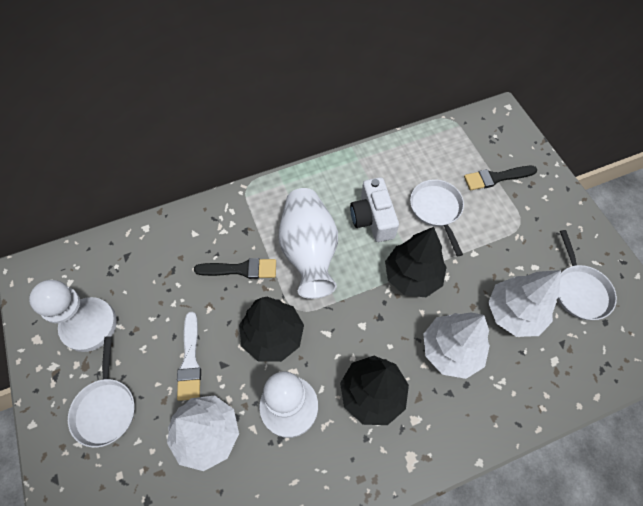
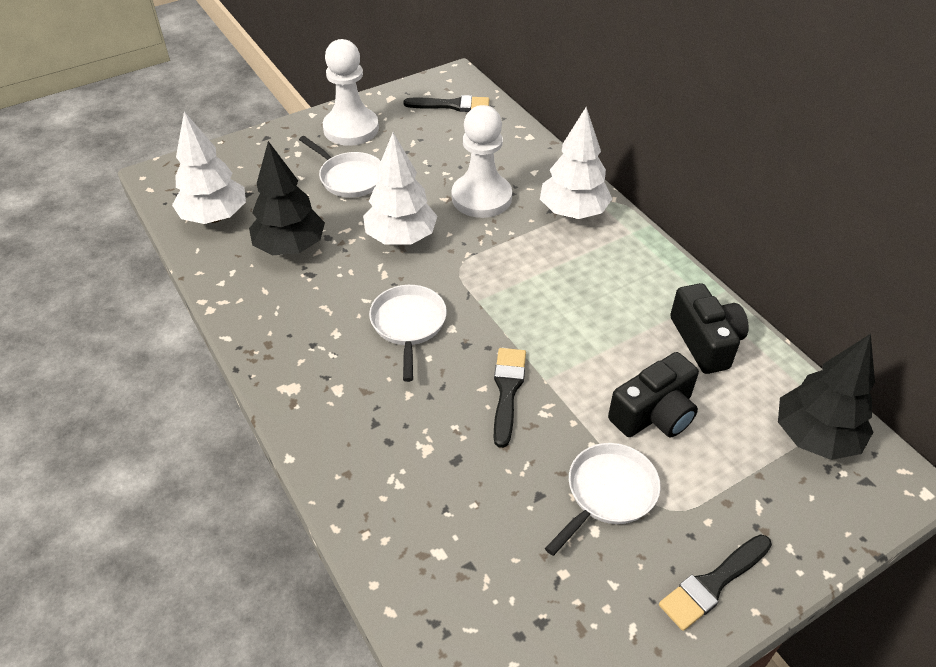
black brush: 2 -> 3
black camera: 0 -> 2
black tree: 3 -> 2
white brush: 1 -> 0
white camera: 1 -> 0
white vase: 1 -> 0

